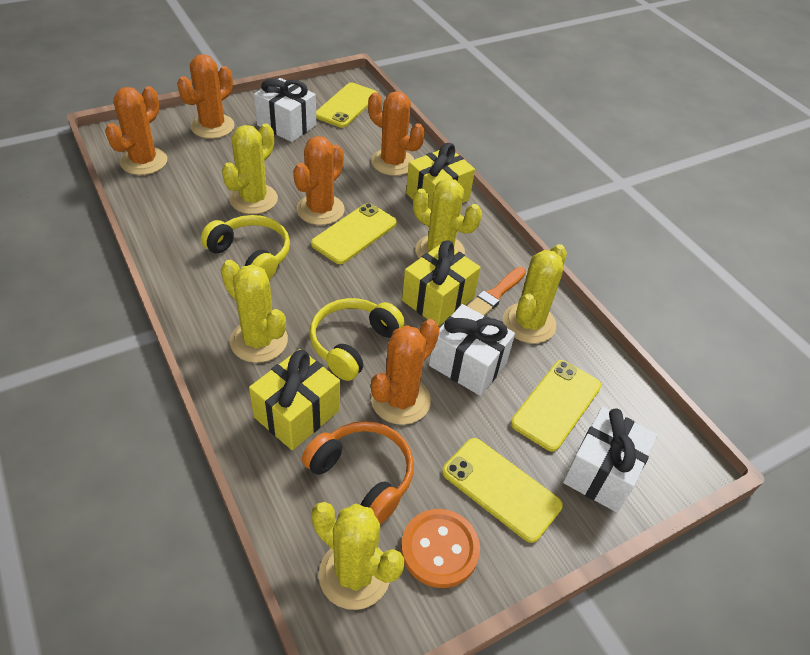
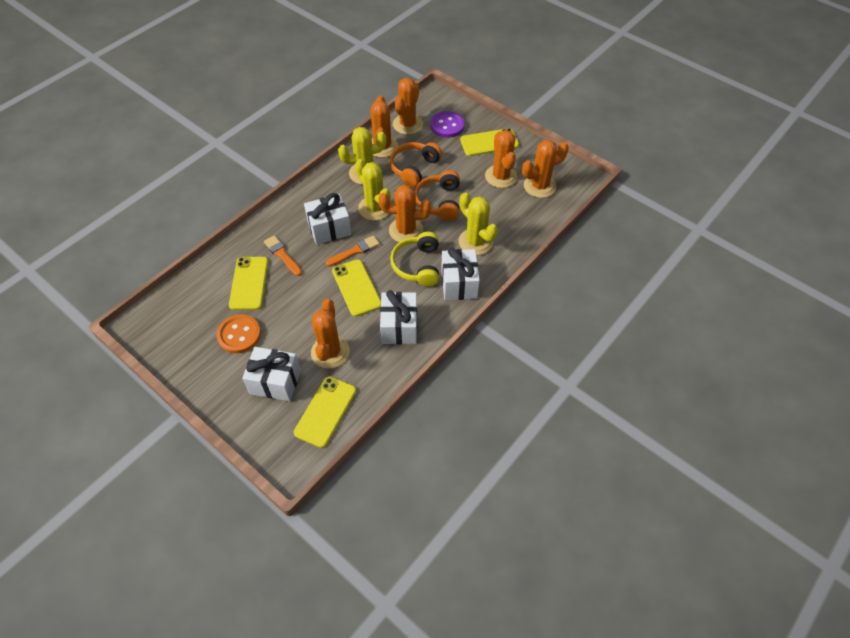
orange brush: 1 -> 2
orange cactus: 5 -> 6
orange headphones: 1 -> 2
purple button: 0 -> 1
white gift: 3 -> 4
yellow cactus: 5 -> 3
yellow gift: 3 -> 0
yellow headphones: 2 -> 1

